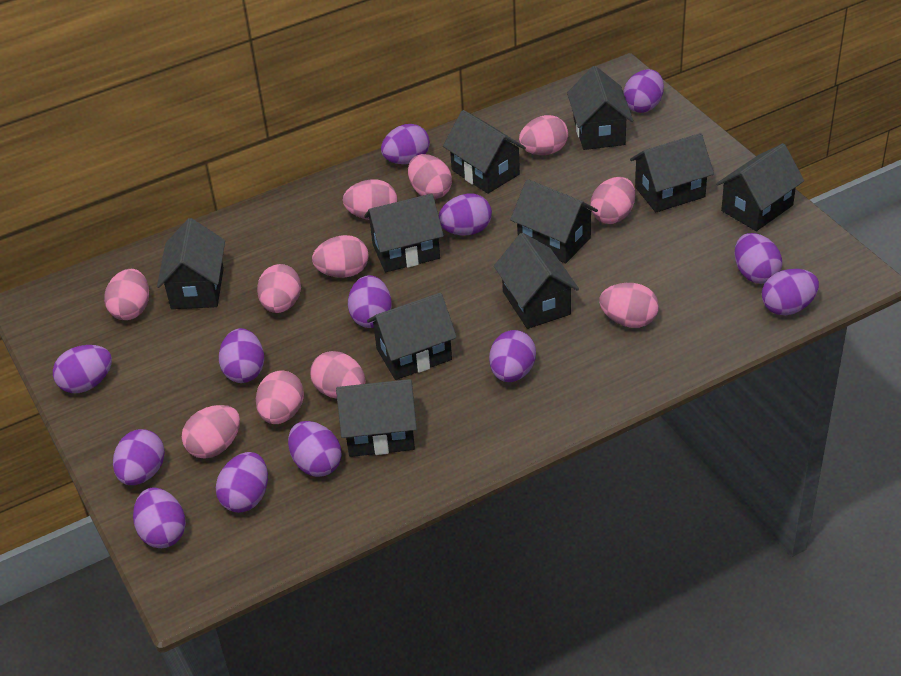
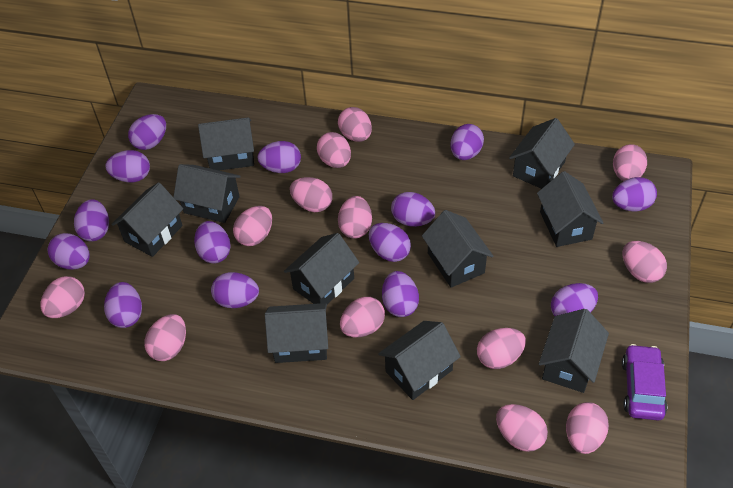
pink egg: 11 -> 13
purple car: 0 -> 1
purple egg: 13 -> 14

